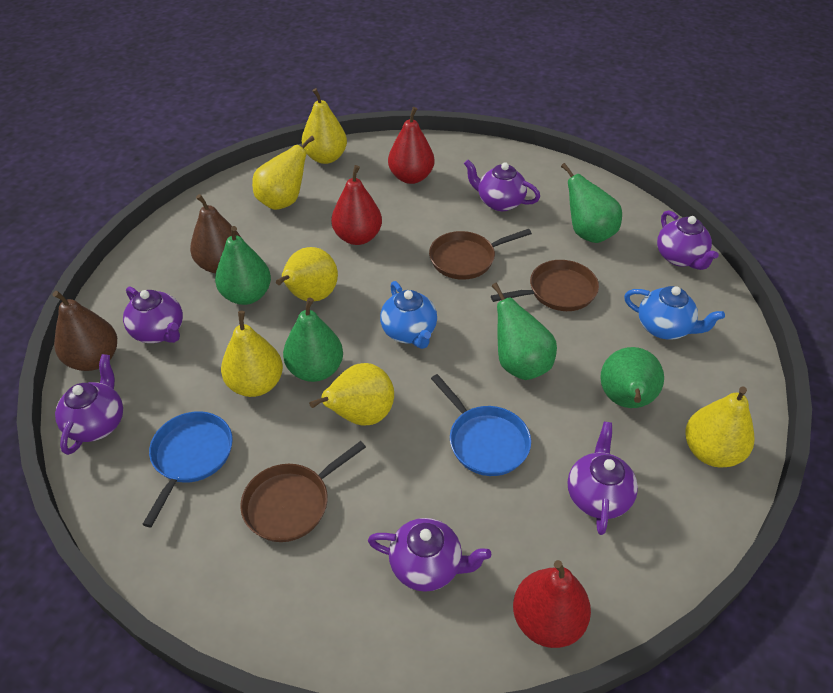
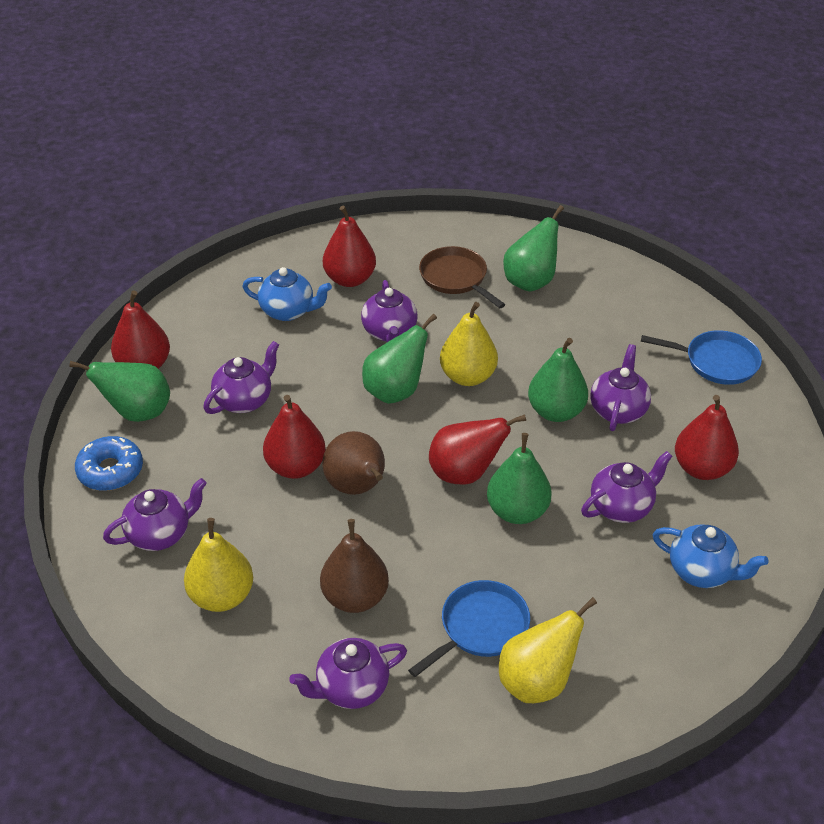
blue donut: 0 -> 1
brown pan: 3 -> 1
red pear: 3 -> 5
yellow pear: 6 -> 3

